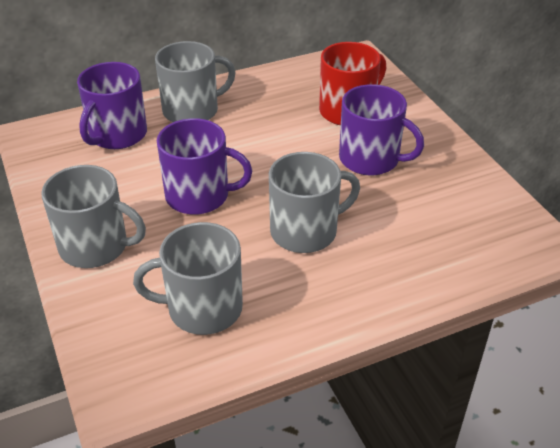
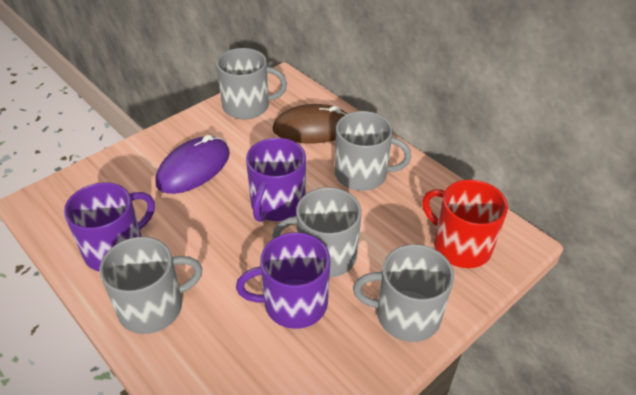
brown mouse: 0 -> 1
grey mug: 4 -> 5
purple mouse: 0 -> 1

